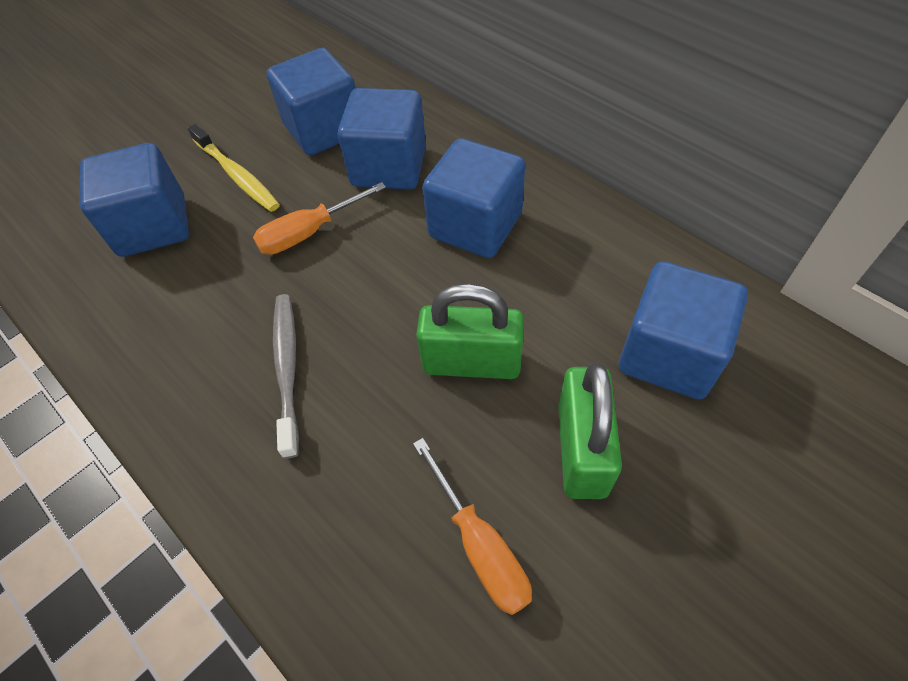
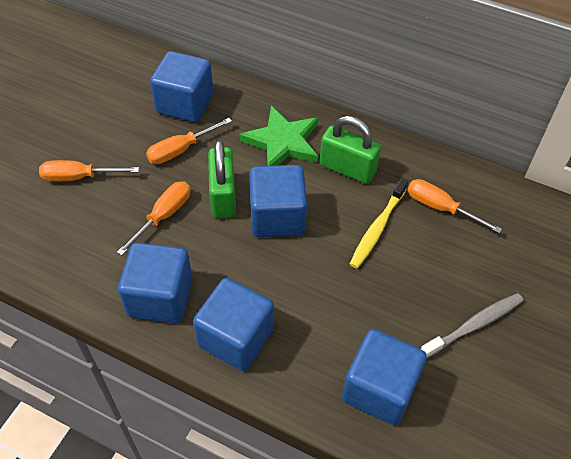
green star: 0 -> 1
orange screwdriver: 2 -> 4

